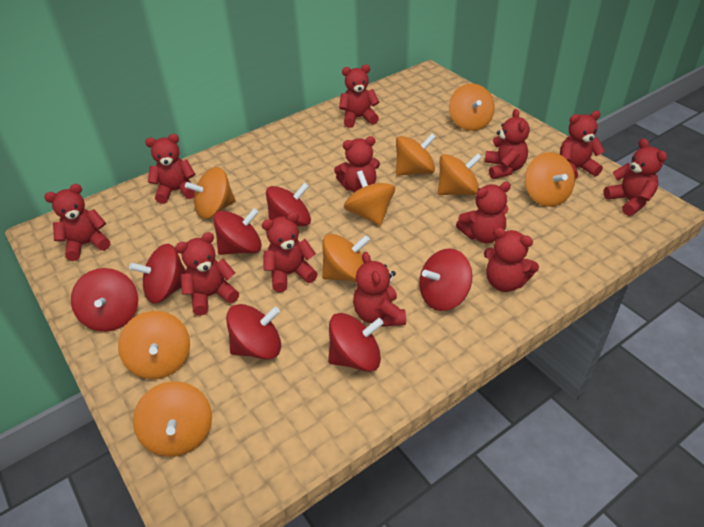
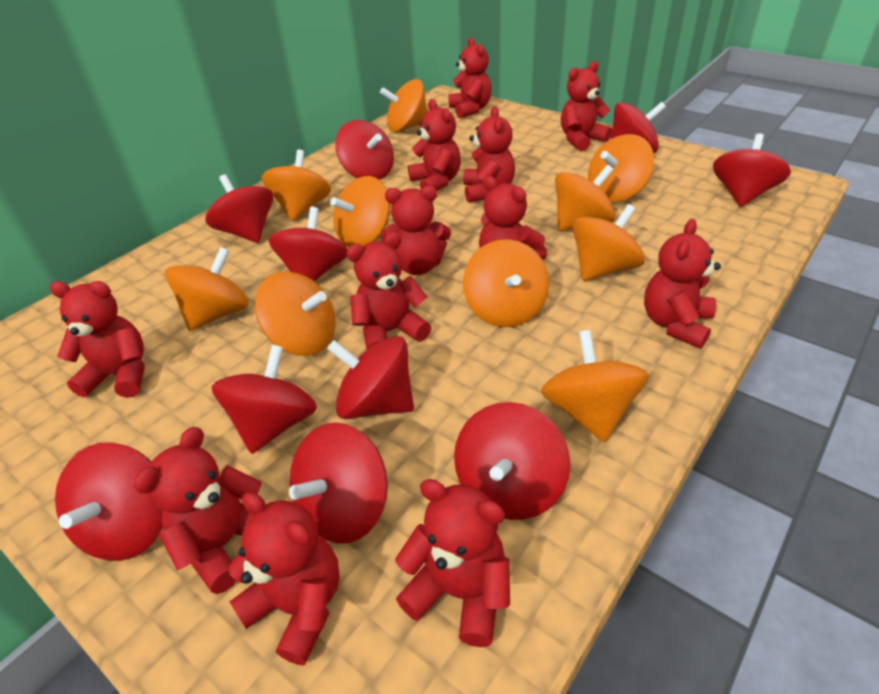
orange spinning top: 9 -> 10
red spinning top: 7 -> 10

